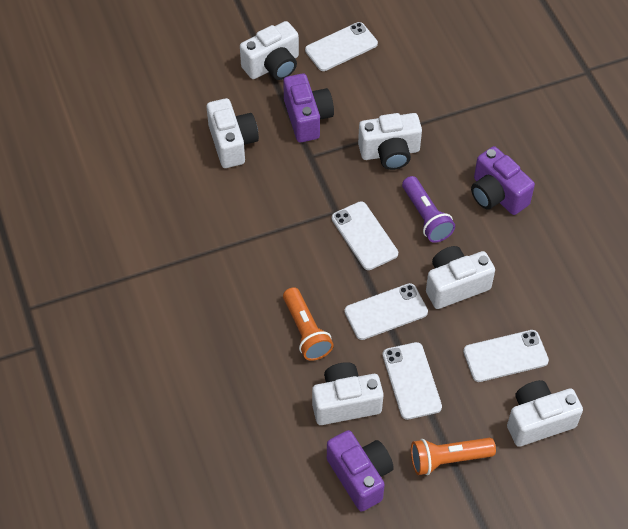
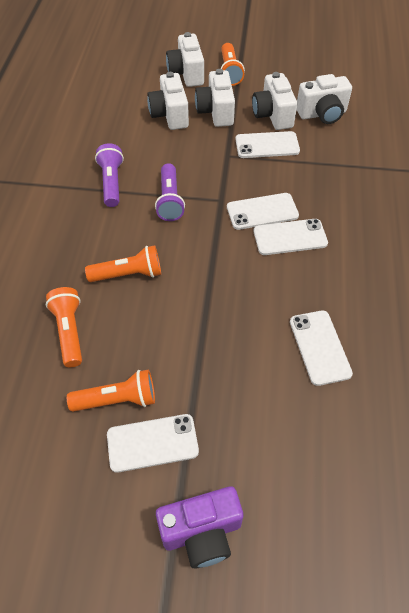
orange flashlight: 2 -> 4
purple camera: 3 -> 1
purple flashlight: 1 -> 2
white camera: 6 -> 5

